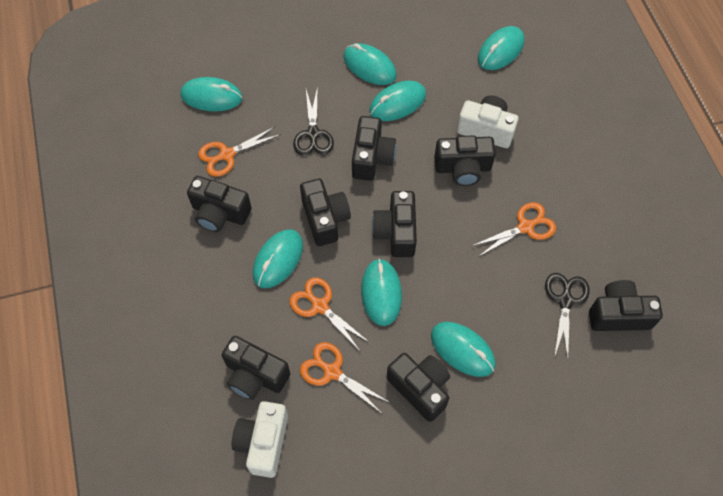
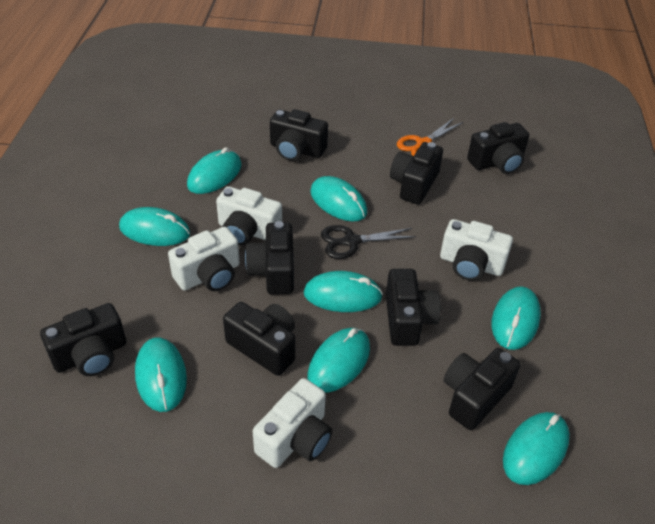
black scissors: 2 -> 1
orange scissors: 4 -> 1
turquoise mouse: 7 -> 8
white camera: 2 -> 4

